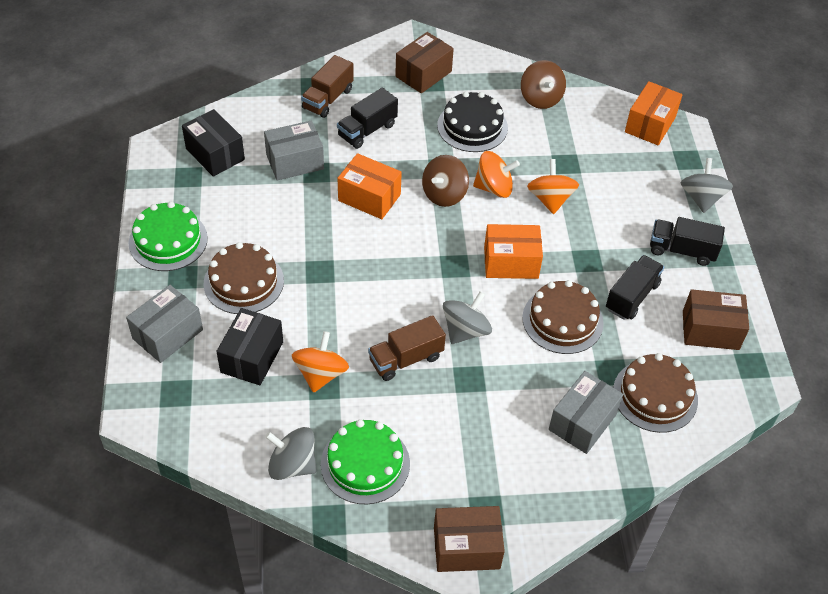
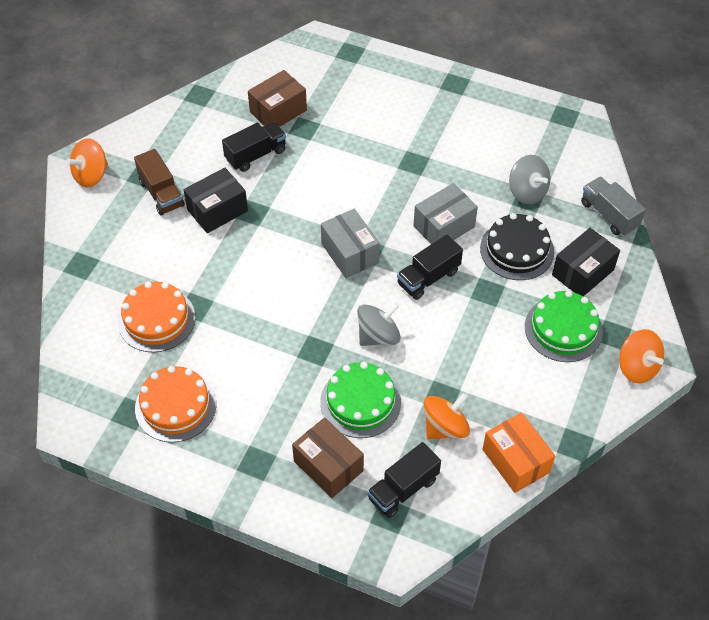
brown box: 3 -> 2
brown cake: 3 -> 0
brown spinning top: 2 -> 0
brown truck: 2 -> 1
grey box: 3 -> 2
grey spinning top: 3 -> 2
grey truck: 0 -> 1
orange box: 3 -> 1
orange cake: 0 -> 2

